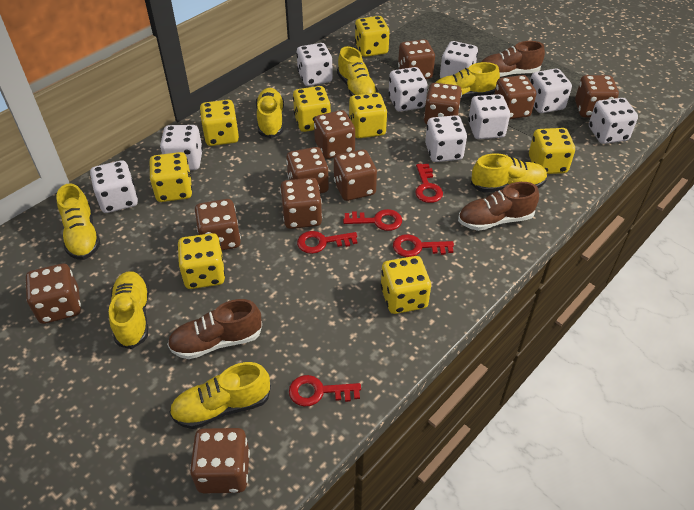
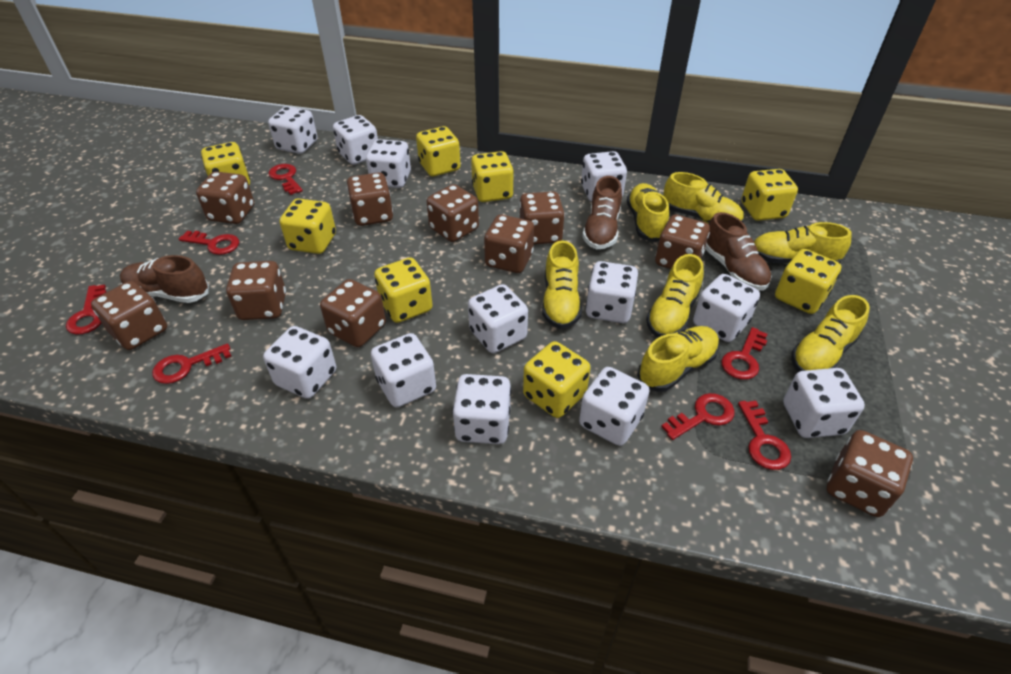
brown dice: 11 -> 10
red key: 5 -> 7
white dice: 9 -> 12

